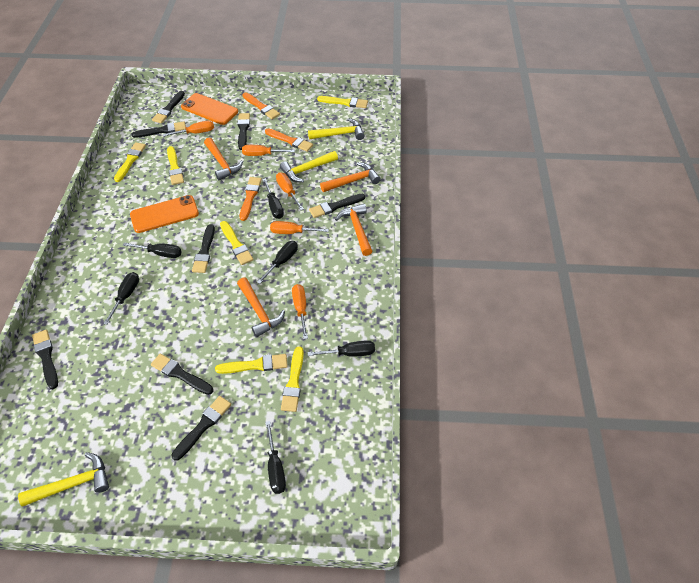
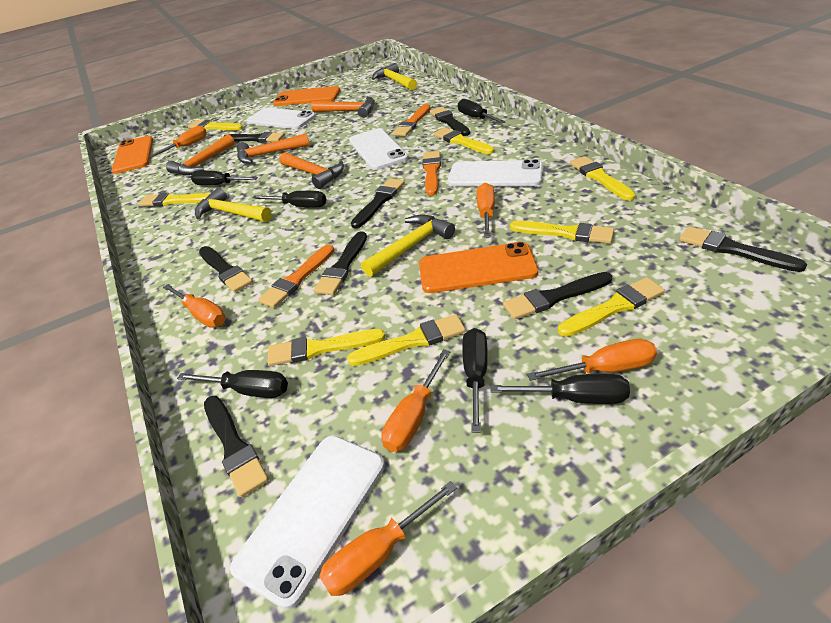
orange phone: 2 -> 3
orange screwdriver: 5 -> 6
white phone: 0 -> 4
yellow brush: 6 -> 8

